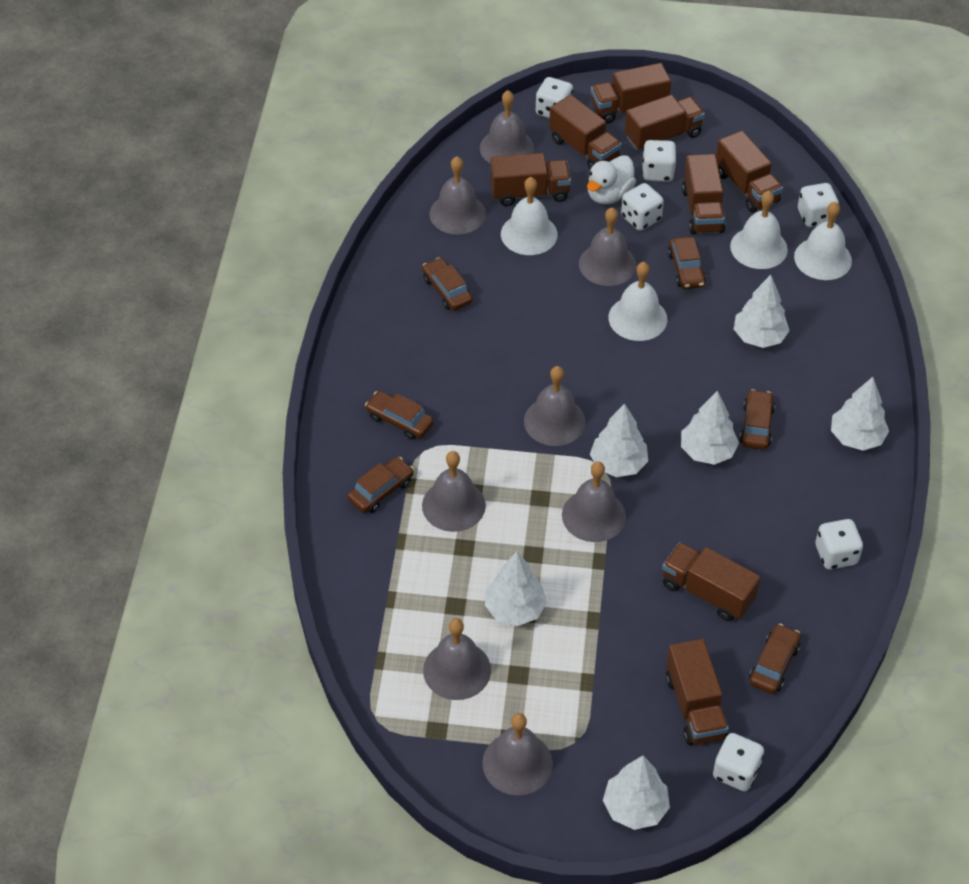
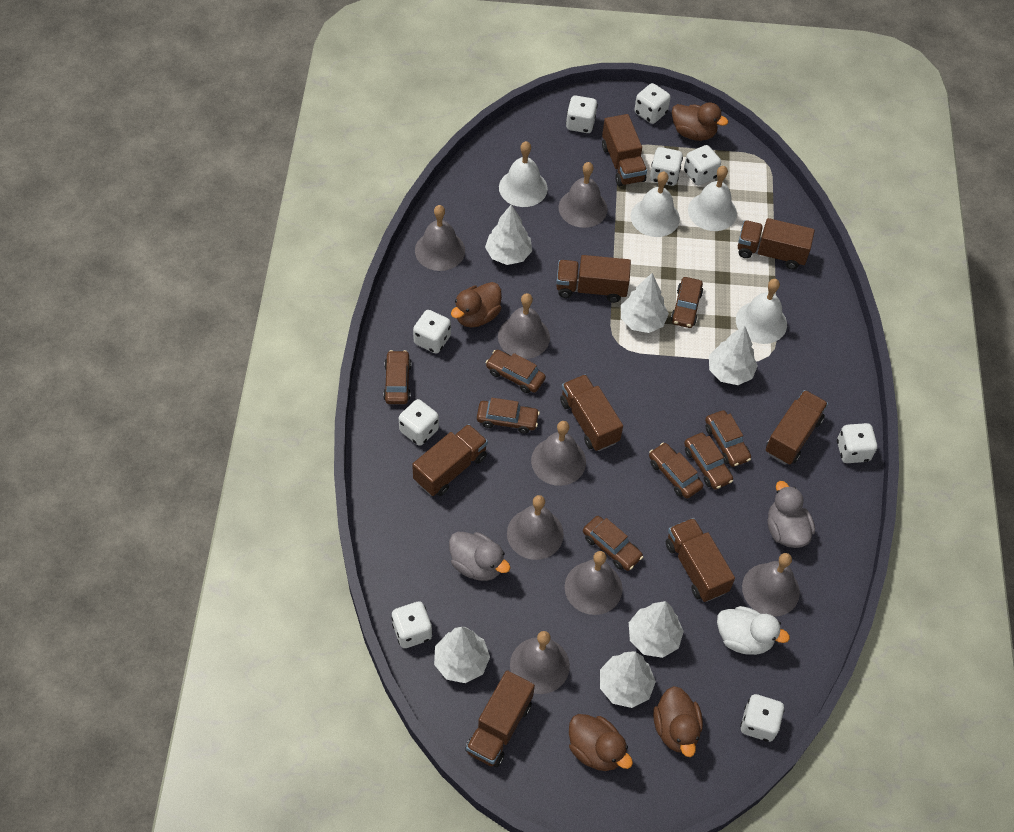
brown car: 6 -> 8
brown duck: 0 -> 4
grey duck: 0 -> 2
white dice: 6 -> 9

